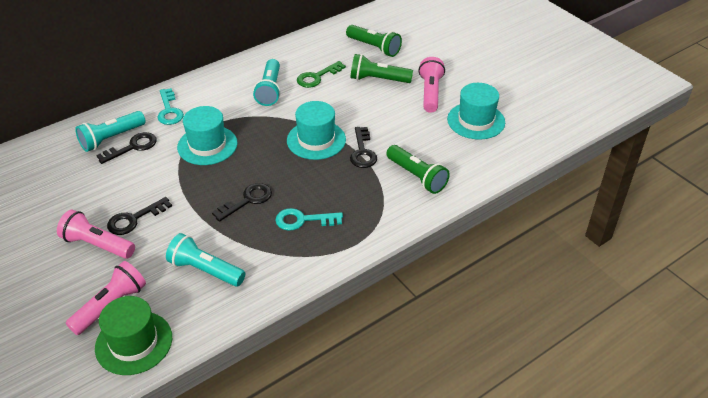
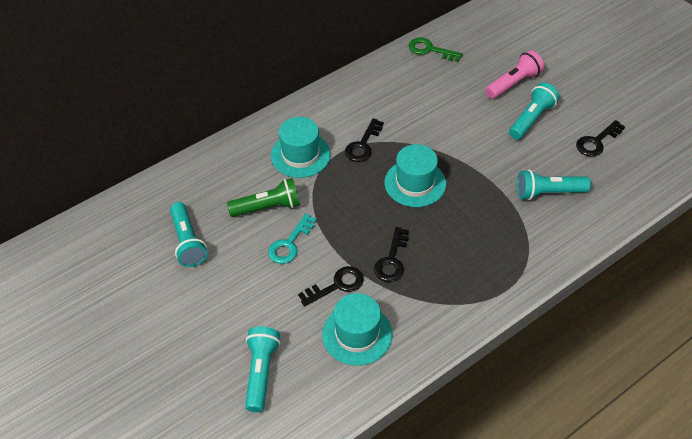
green flashlight: 3 -> 1
green hat: 1 -> 0
pink flashlight: 3 -> 1
turquoise flashlight: 3 -> 4
turquoise key: 2 -> 1

